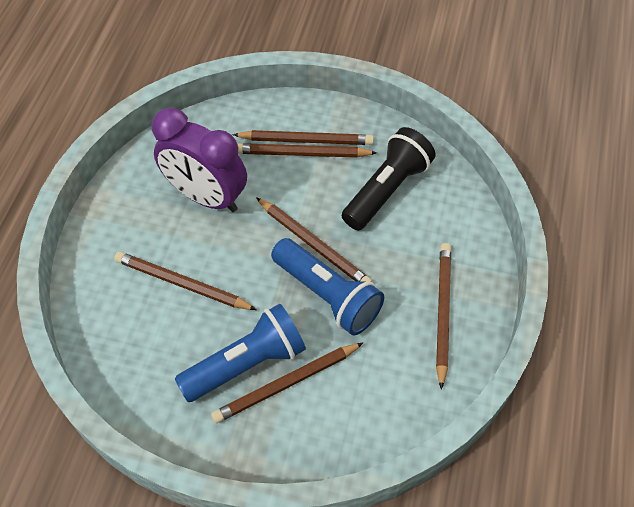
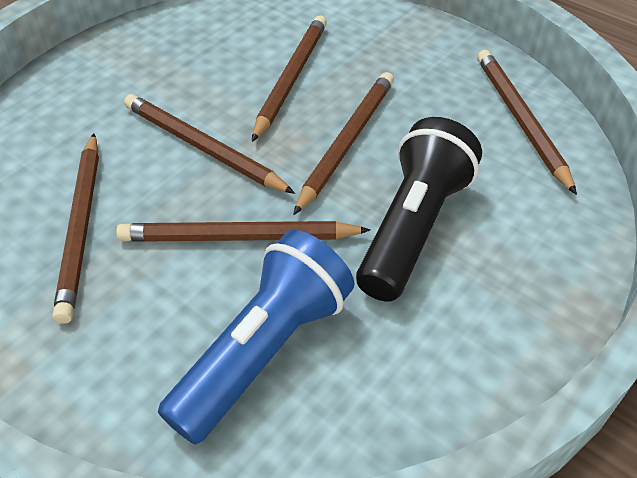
blue flashlight: 2 -> 1
purple clock: 1 -> 0

